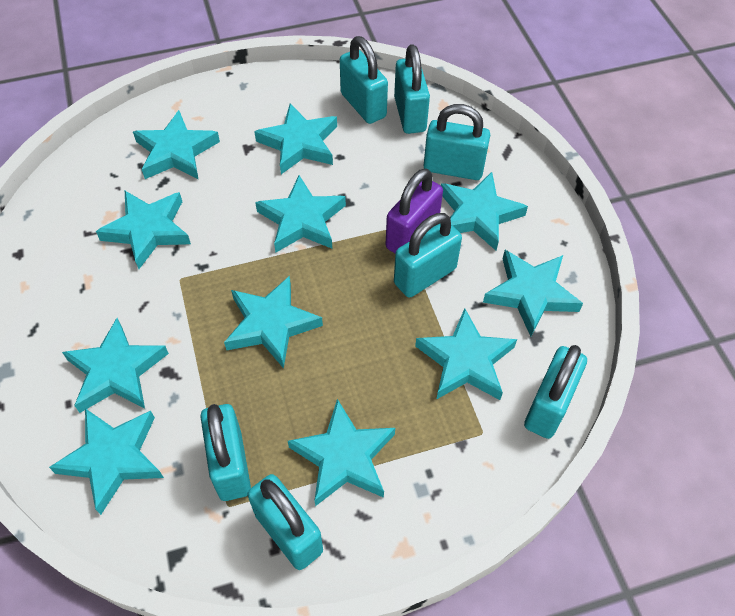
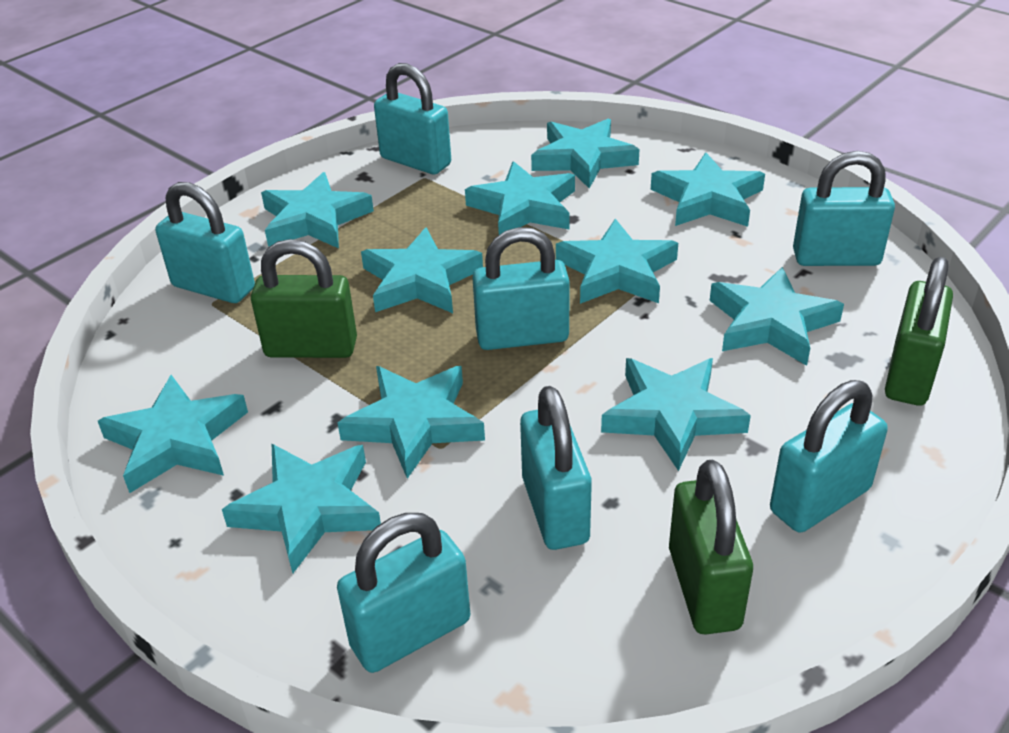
green padlock: 0 -> 3
purple padlock: 1 -> 0

